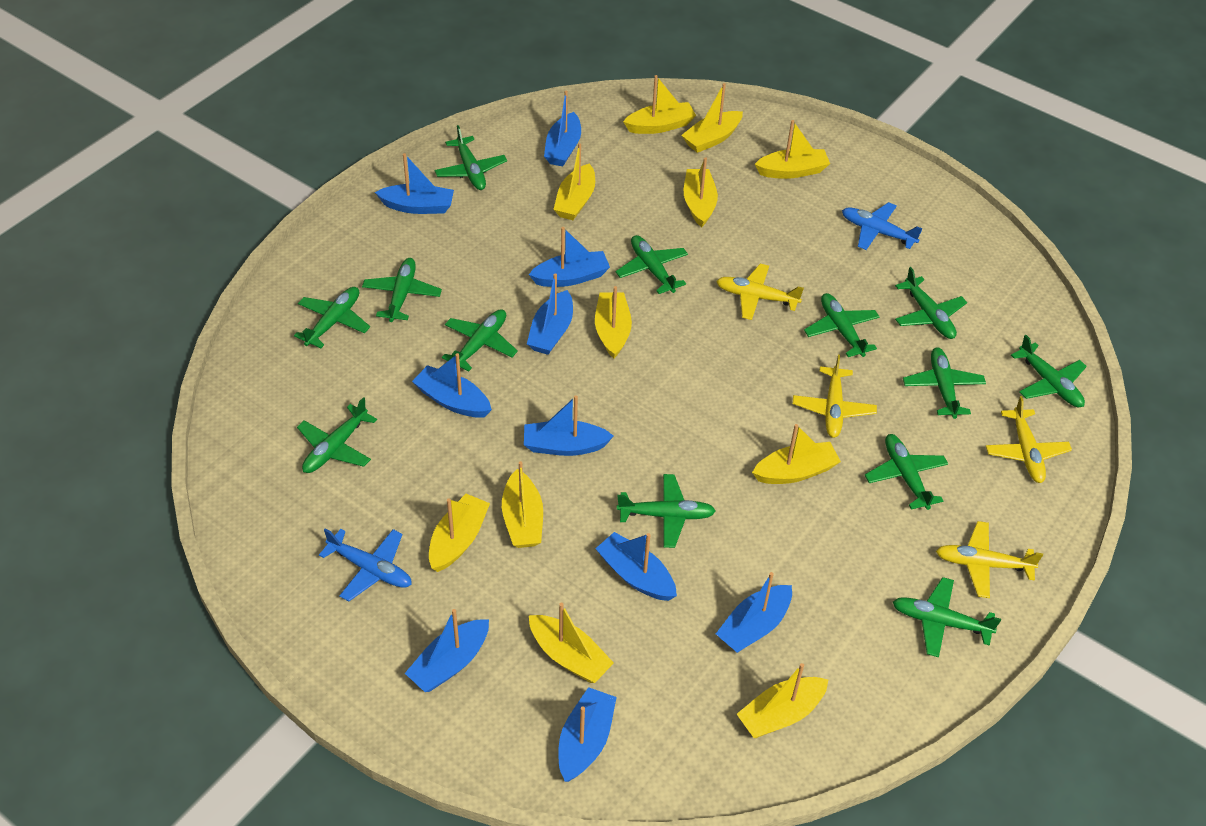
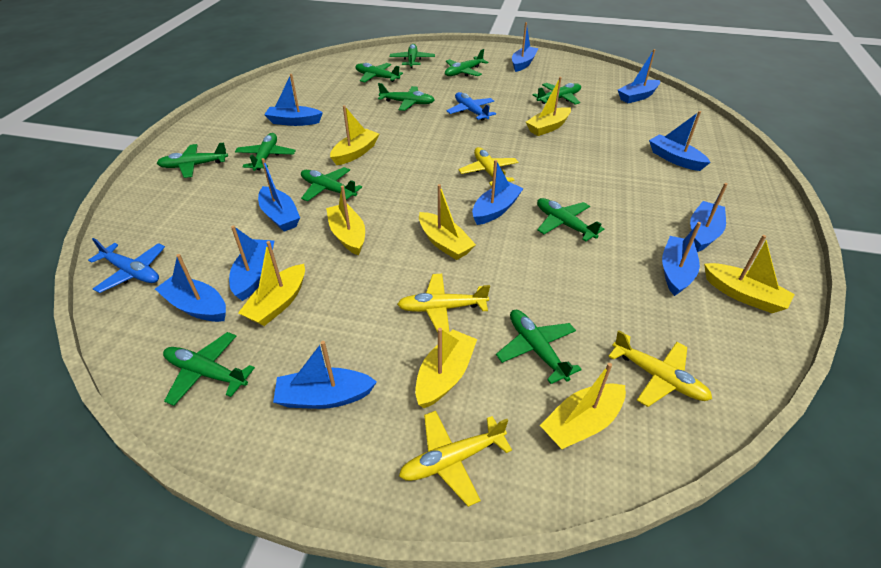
blue boat: 10 -> 11
green plane: 13 -> 11
yellow boat: 11 -> 8

